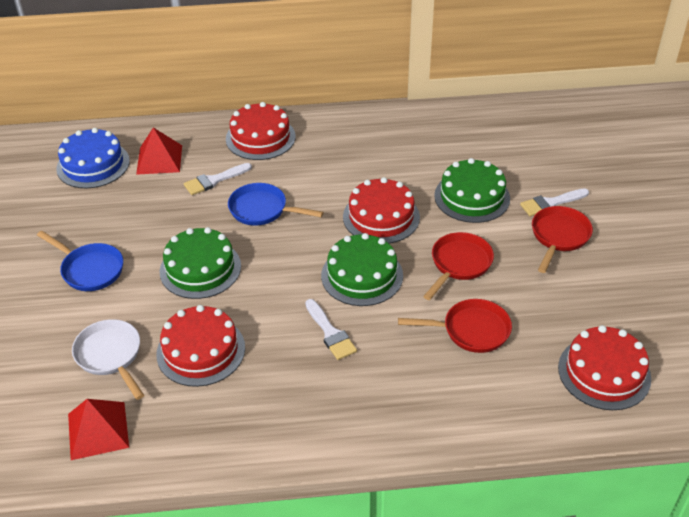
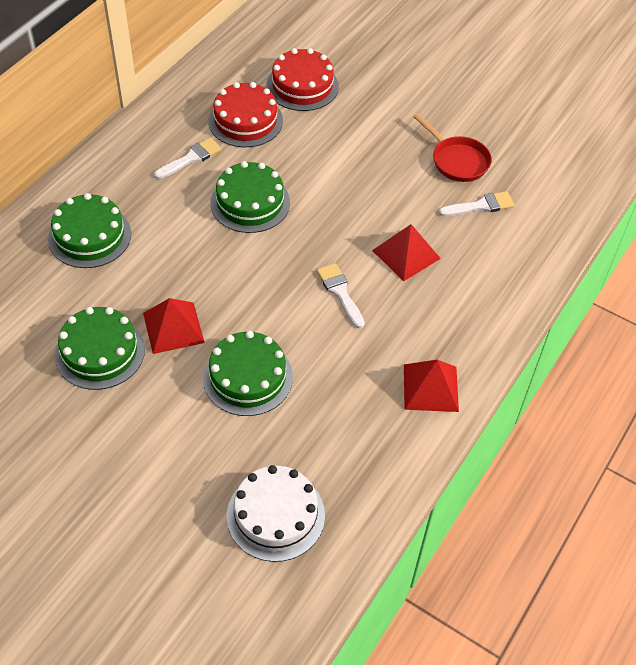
blue cake: 1 -> 0
blue pan: 2 -> 0
green cake: 3 -> 4
red cake: 4 -> 2
red pan: 3 -> 1
red pyramid: 2 -> 3
white cake: 0 -> 1
white pan: 1 -> 0

